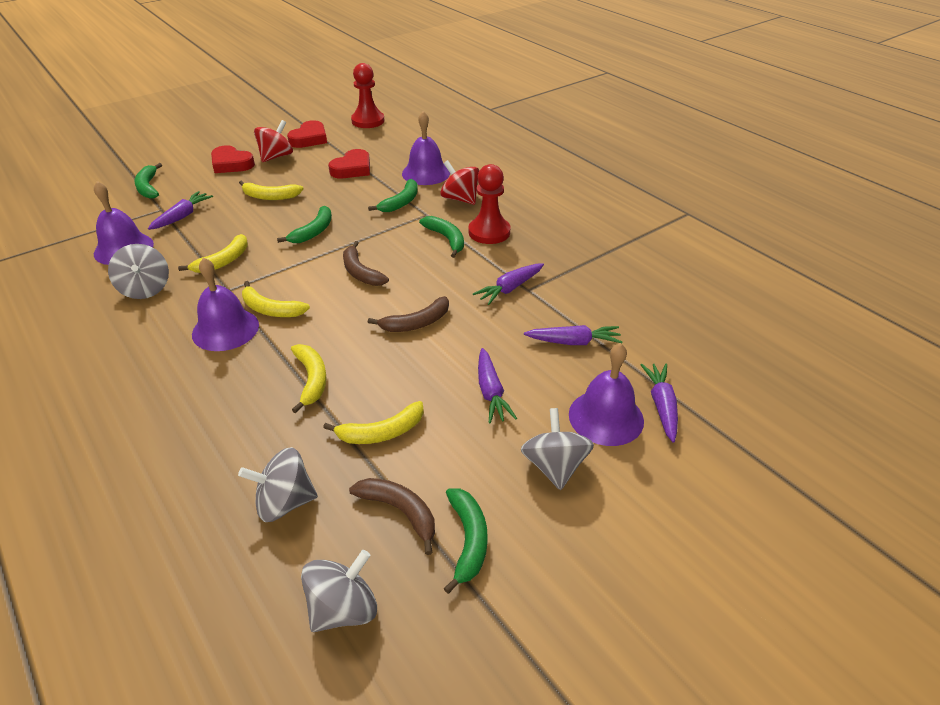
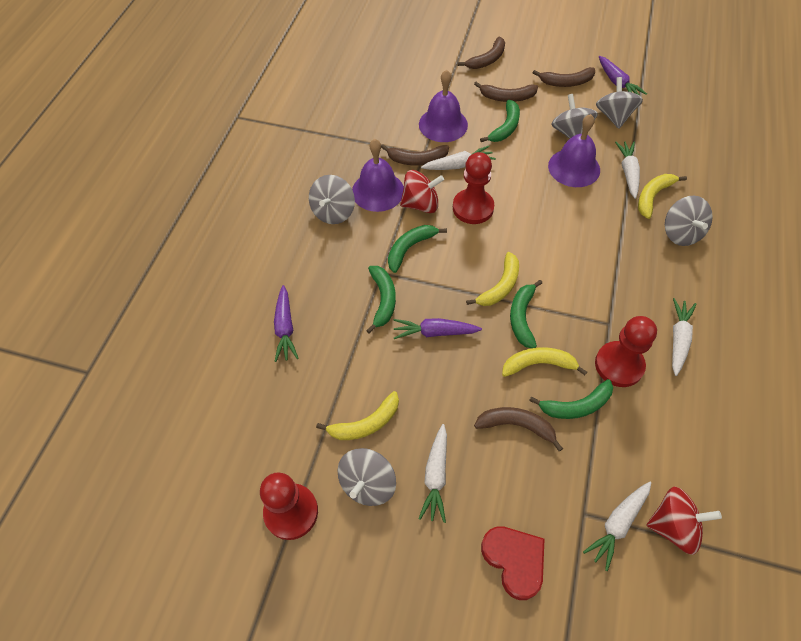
brown banana: 3 -> 5
grey spinning top: 4 -> 5
purple bell: 4 -> 3
purple carrot: 5 -> 3
red heart: 3 -> 1
red pawn: 2 -> 3
white carrot: 0 -> 5
yellow banana: 5 -> 4

